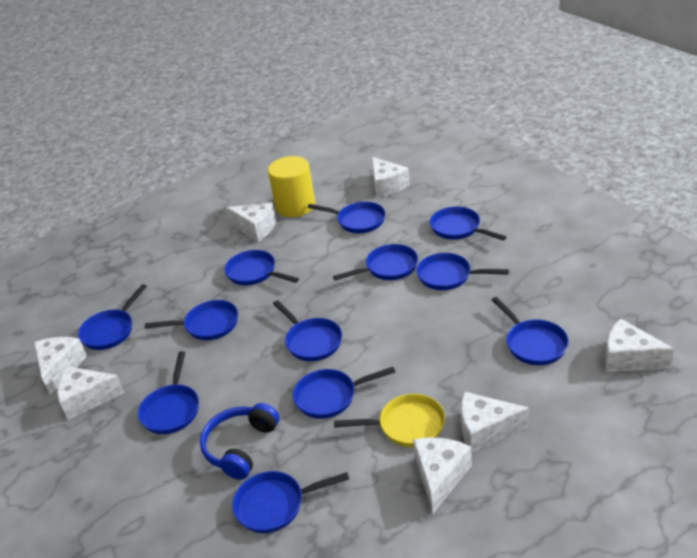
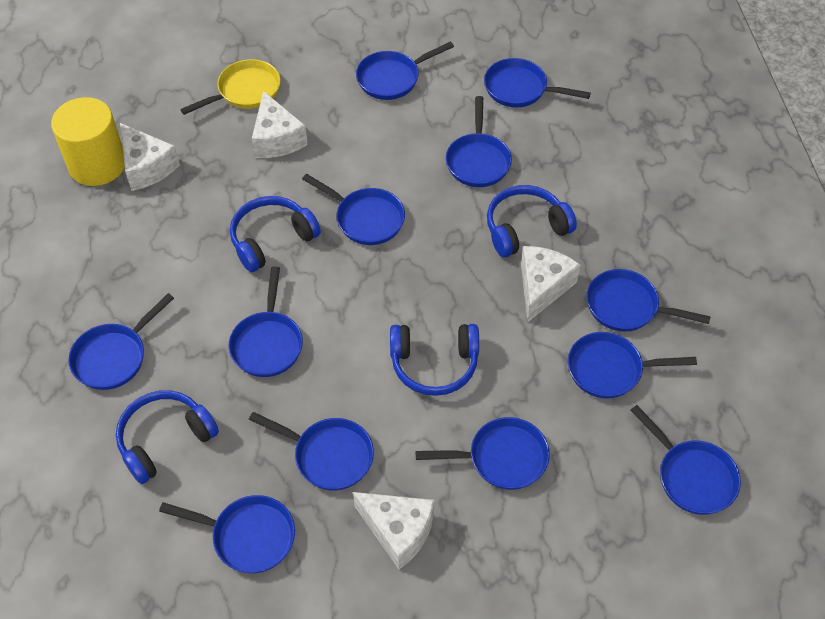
blue headphones: 1 -> 4
white cheese: 7 -> 4

